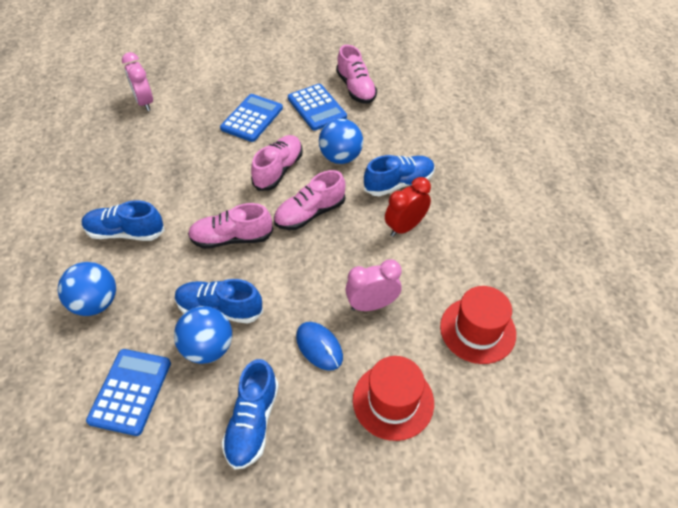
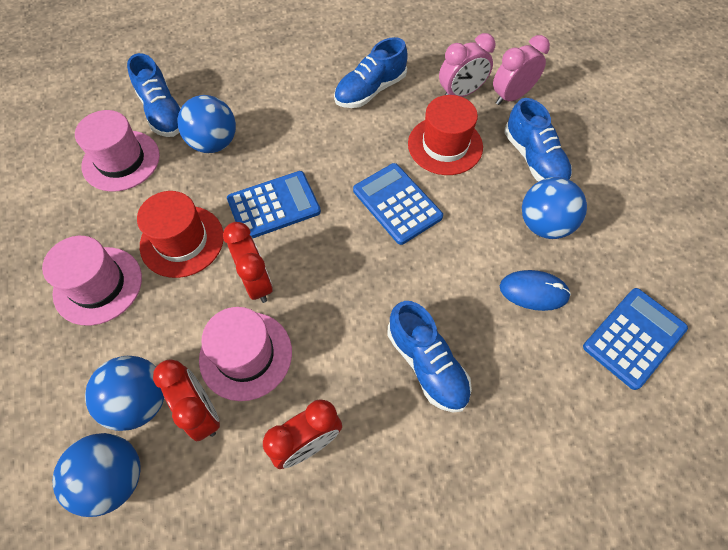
blue ball: 3 -> 4
pink hat: 0 -> 3
pink shoe: 4 -> 0
red clock: 1 -> 3

